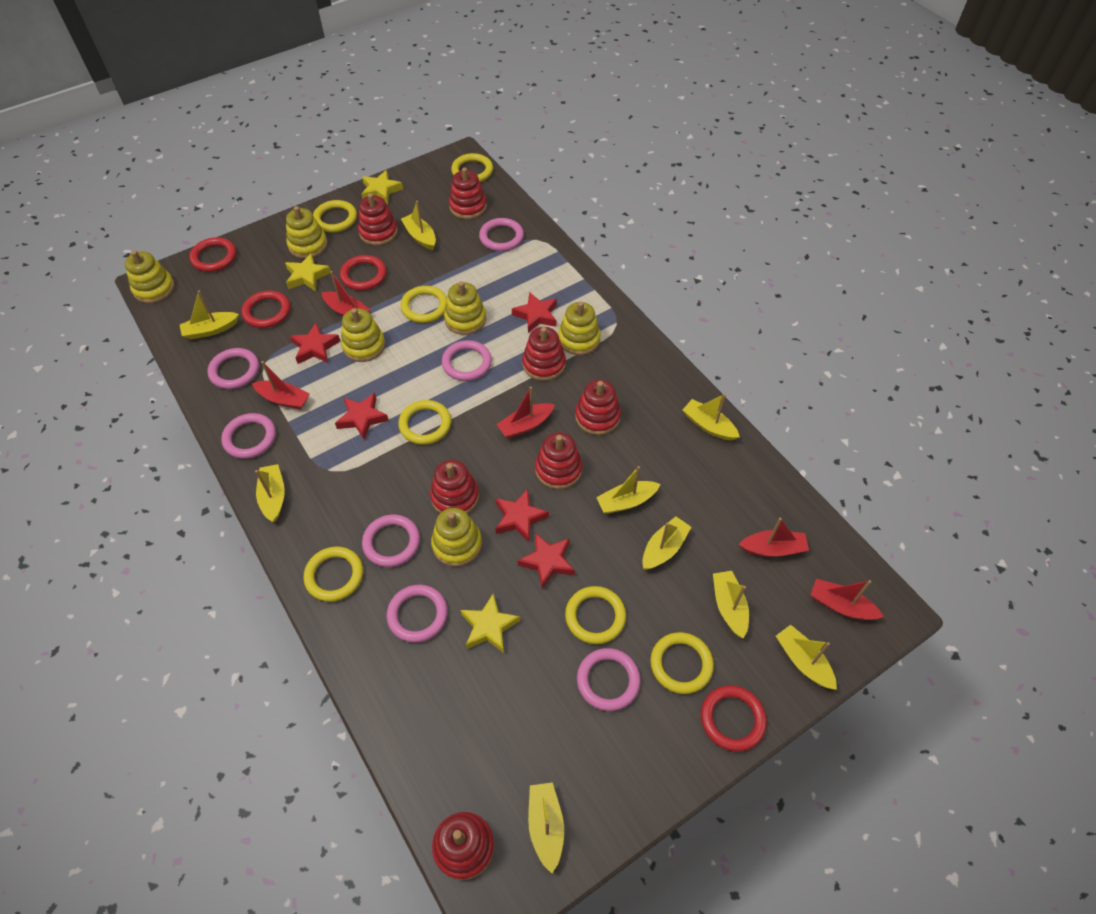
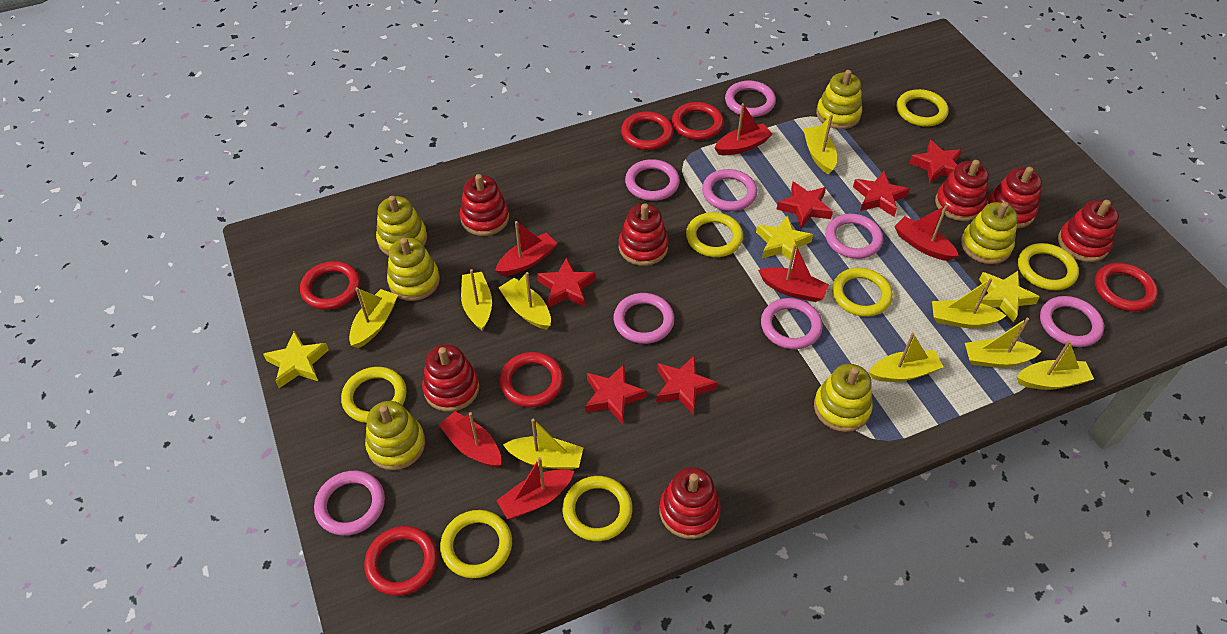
pink ring: 7 -> 8
red boat: 5 -> 6
red ring: 4 -> 6
red star: 5 -> 6

